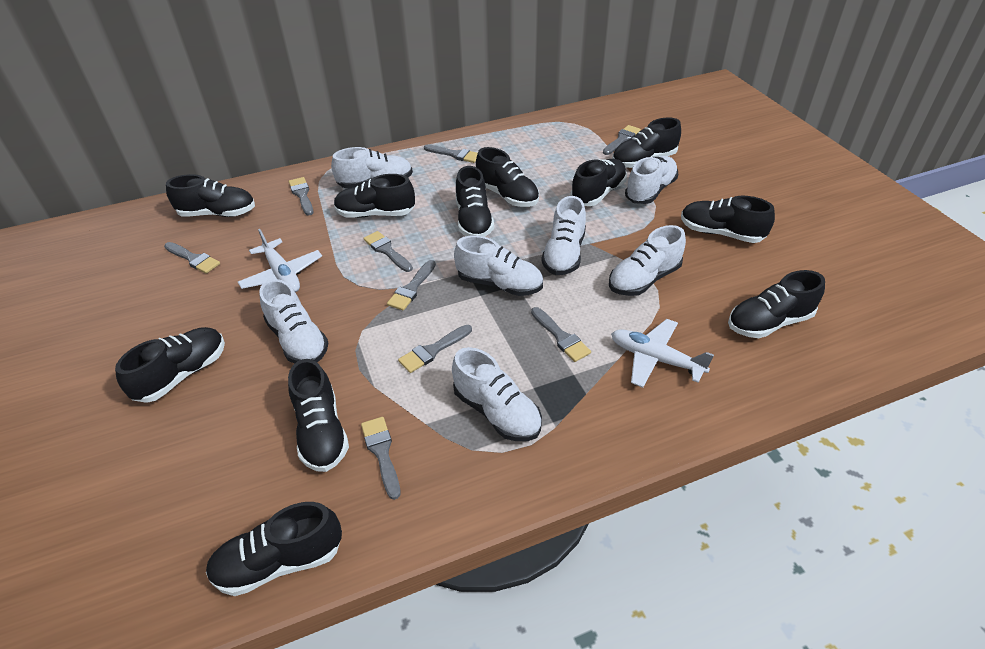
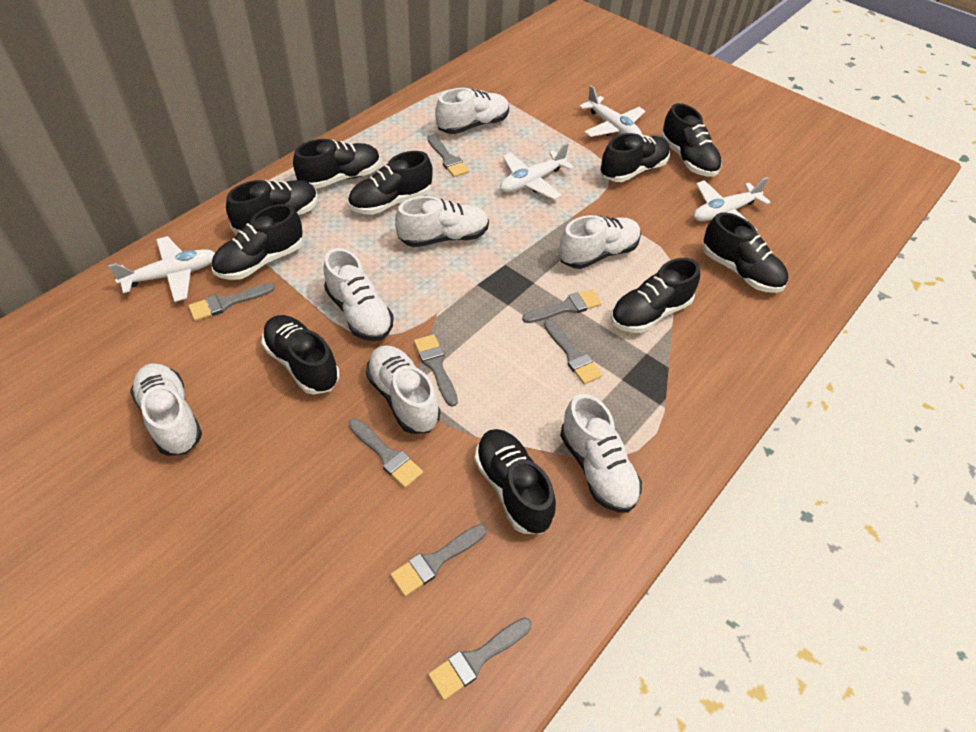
black shoe: 11 -> 10
grey brush: 9 -> 8
white plane: 2 -> 4

